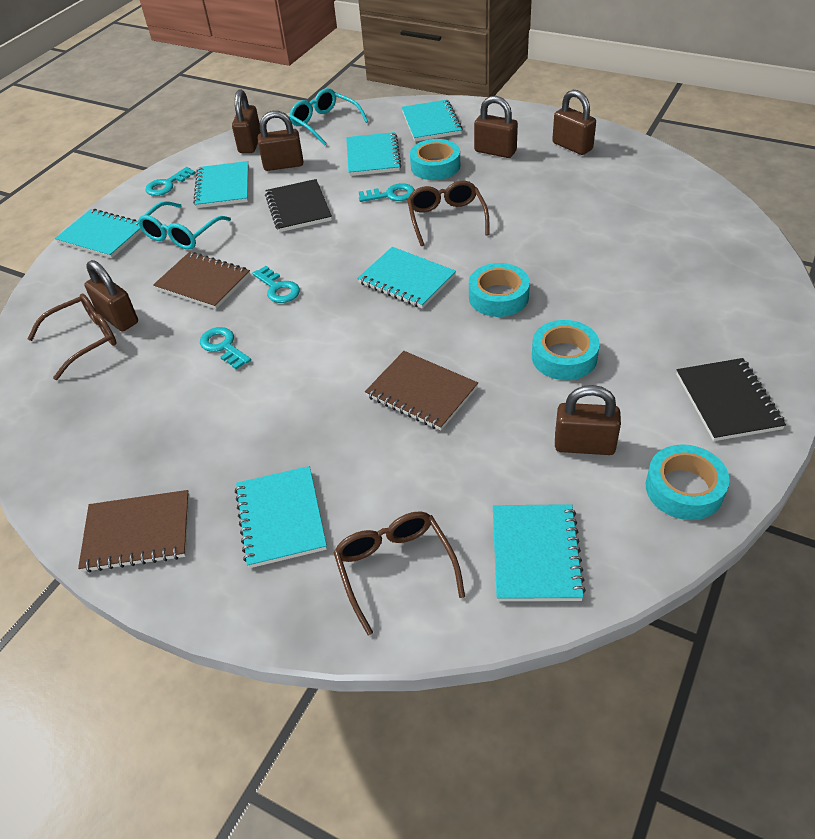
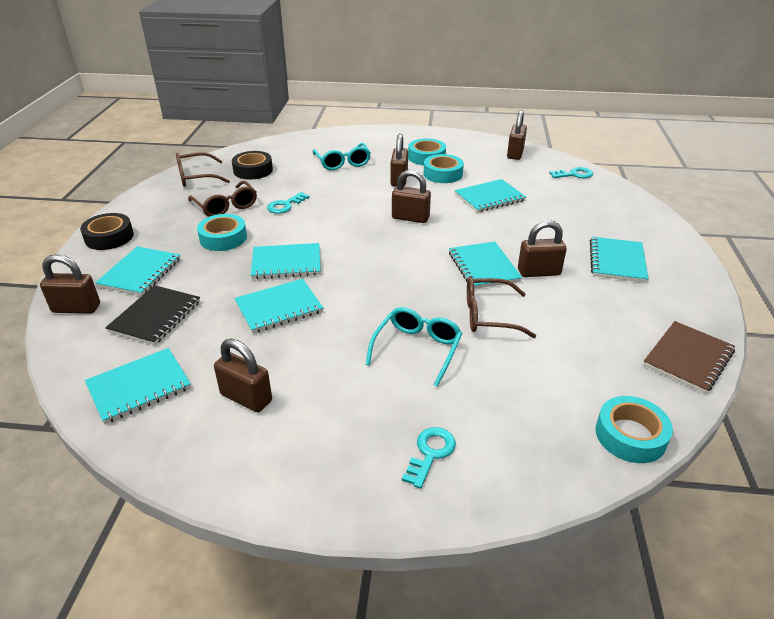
black notebook: 2 -> 1
black tape: 0 -> 2
brown notebook: 3 -> 1
turquoise key: 4 -> 3

